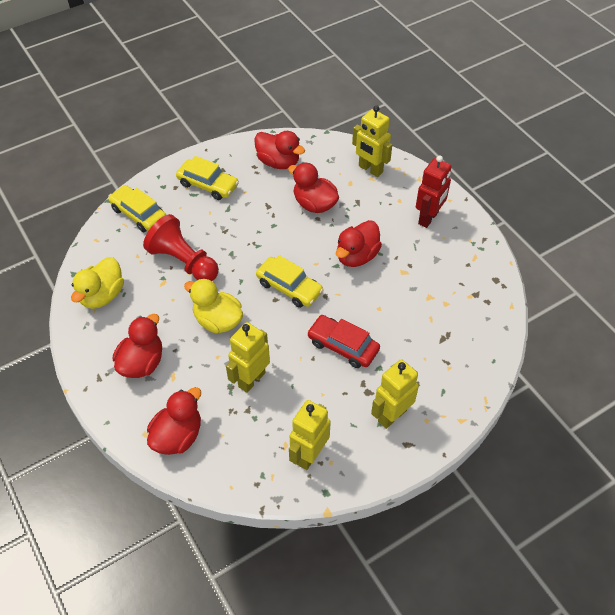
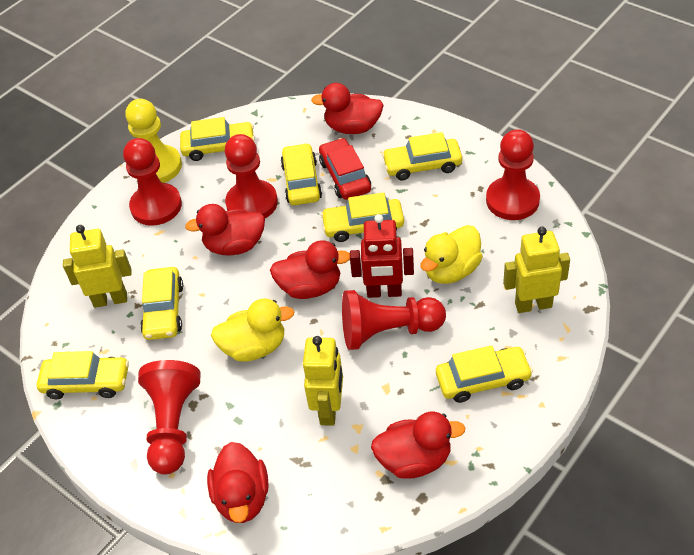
red pawn: 1 -> 5
yellow car: 3 -> 7
yellow pawn: 0 -> 1
yellow robot: 4 -> 3

